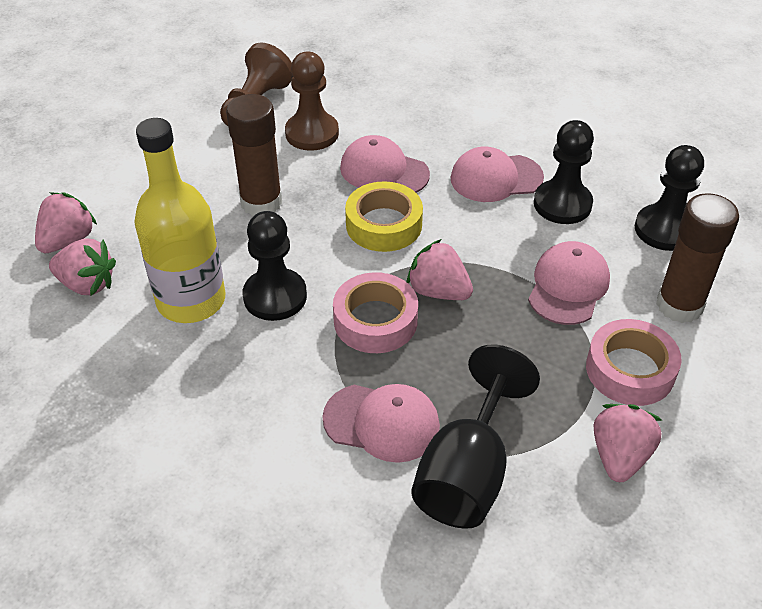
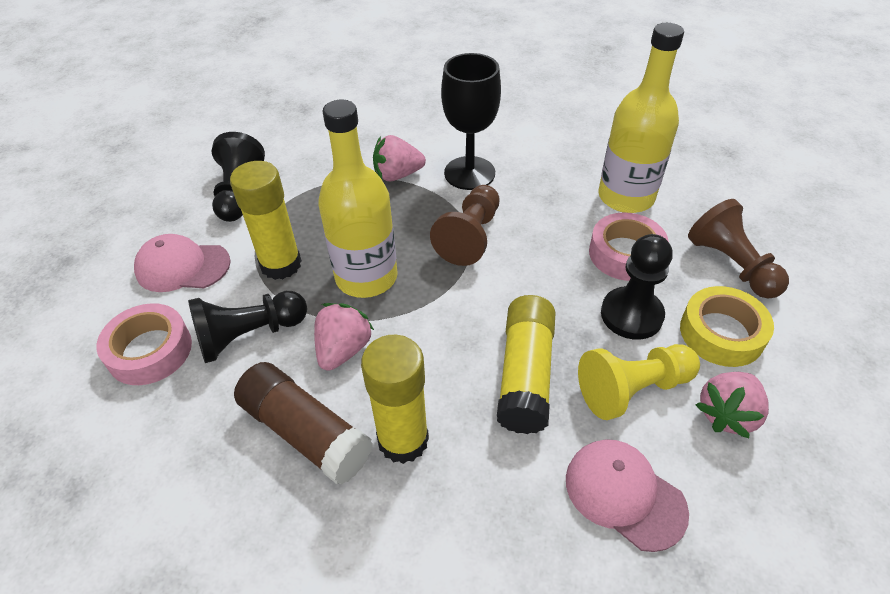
brown glue stick: 2 -> 1
pink cap: 4 -> 2
pink strawberry: 4 -> 3
yellow bottle: 1 -> 2
yellow glue stick: 0 -> 3
yellow pawn: 0 -> 1

